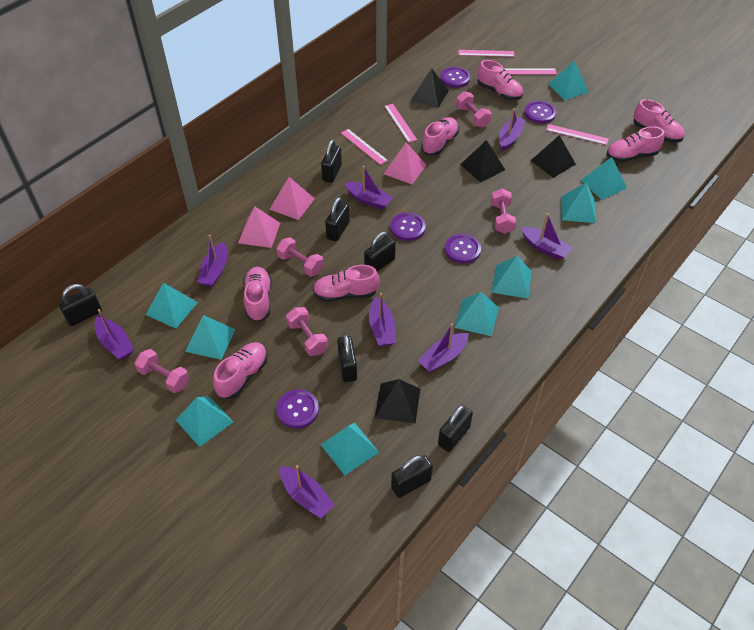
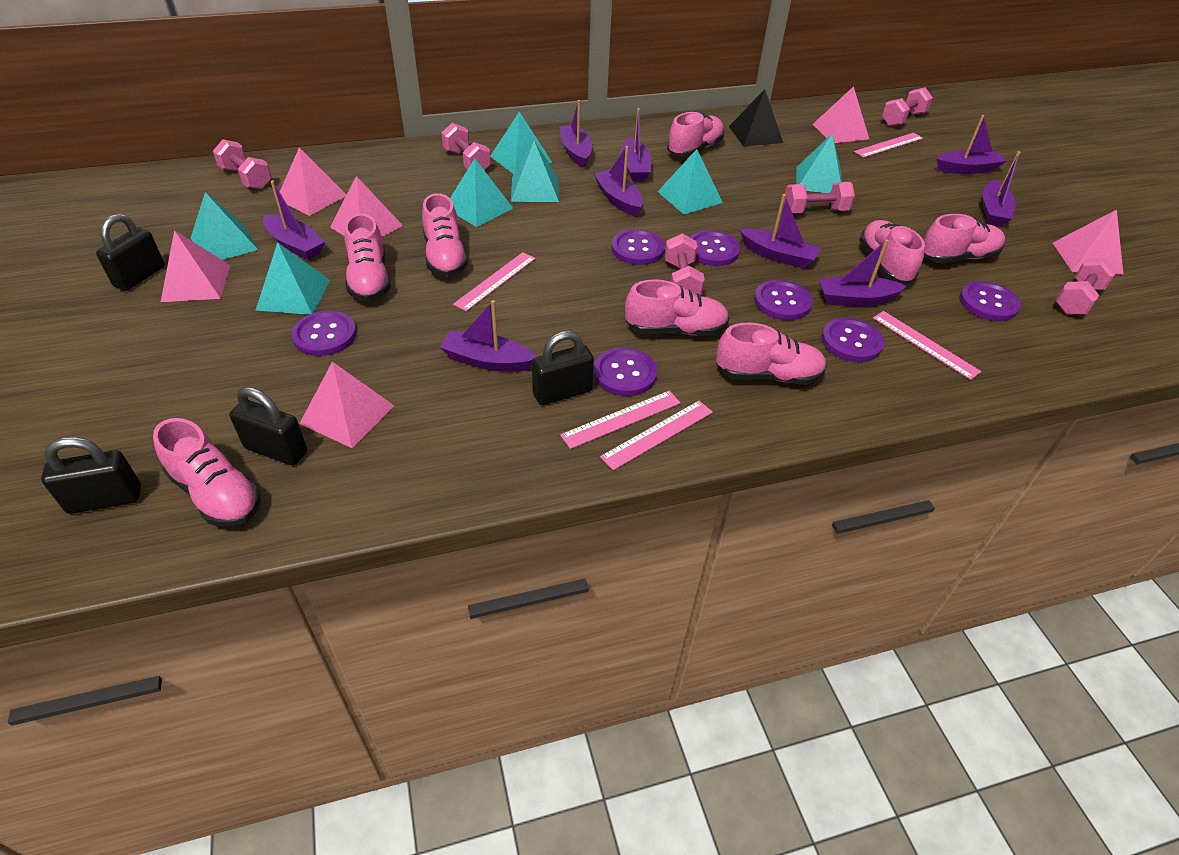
black padlock: 7 -> 4
black pyramid: 4 -> 1
pink dumbbell: 5 -> 6
pink pyramid: 3 -> 6
pink shoe: 7 -> 8
purple boat: 8 -> 9
purple button: 5 -> 7
turquoise pyramid: 9 -> 7

